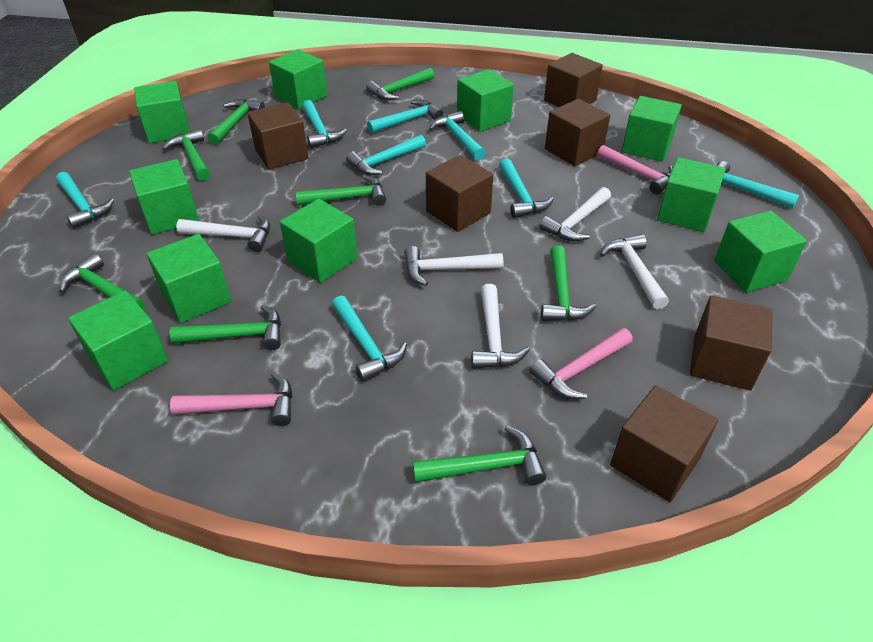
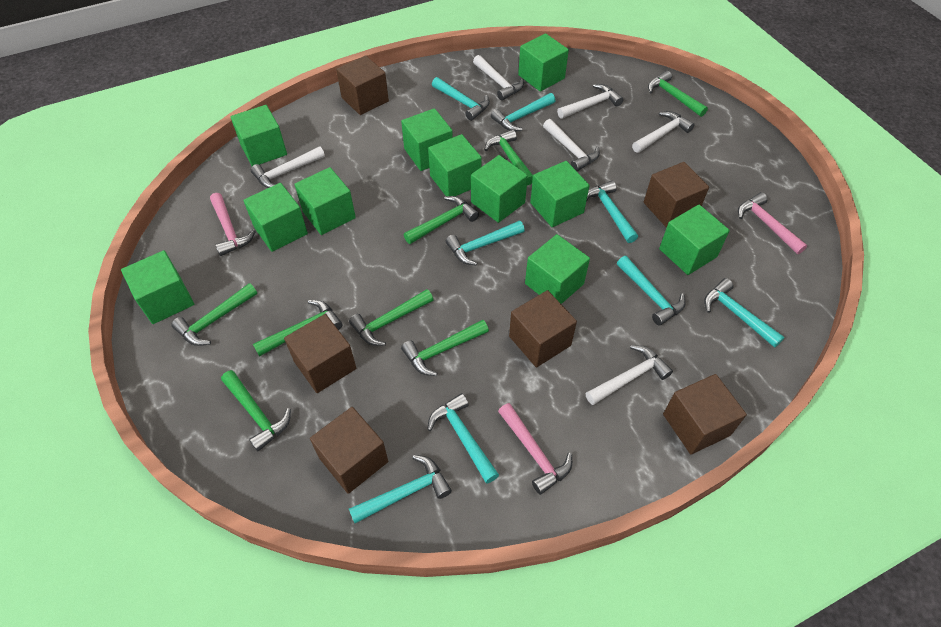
green cube: 10 -> 11
white hammer: 5 -> 6

